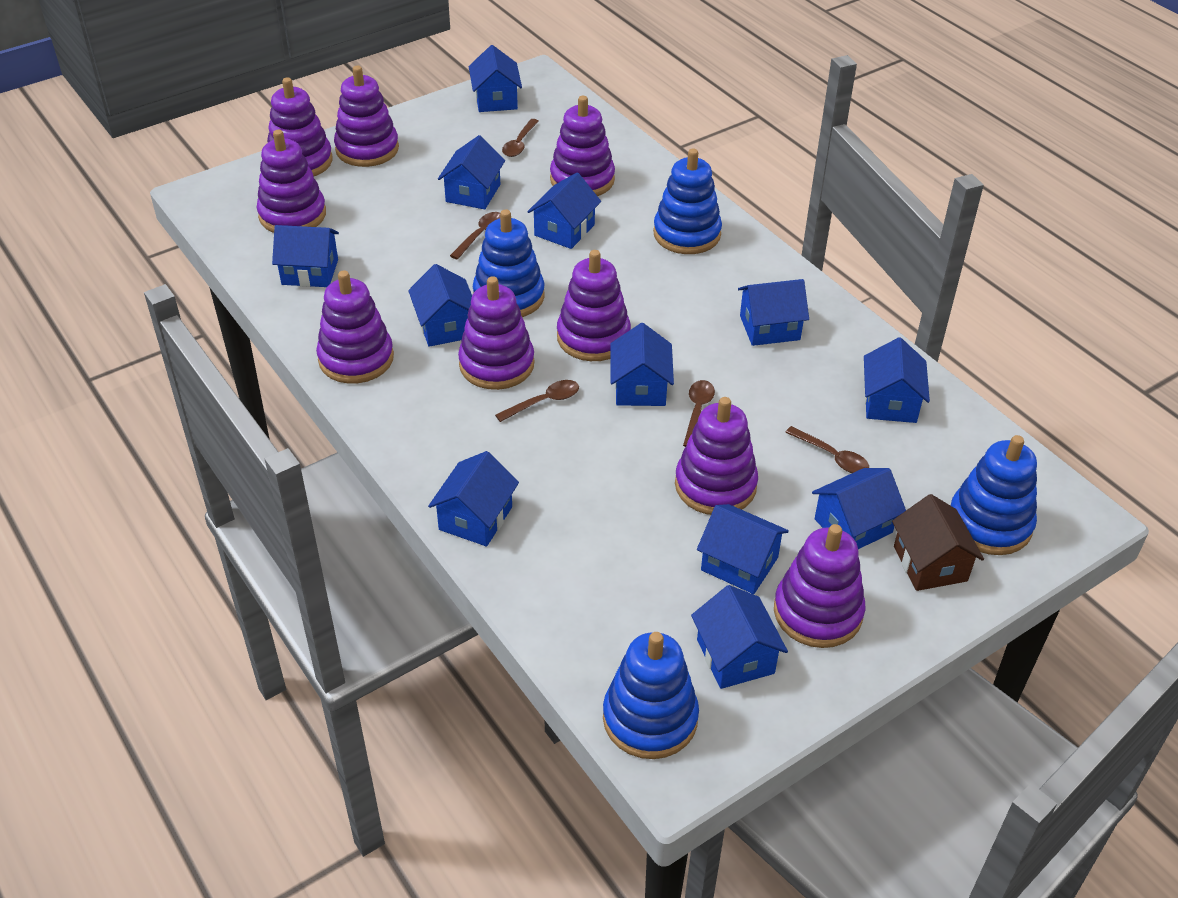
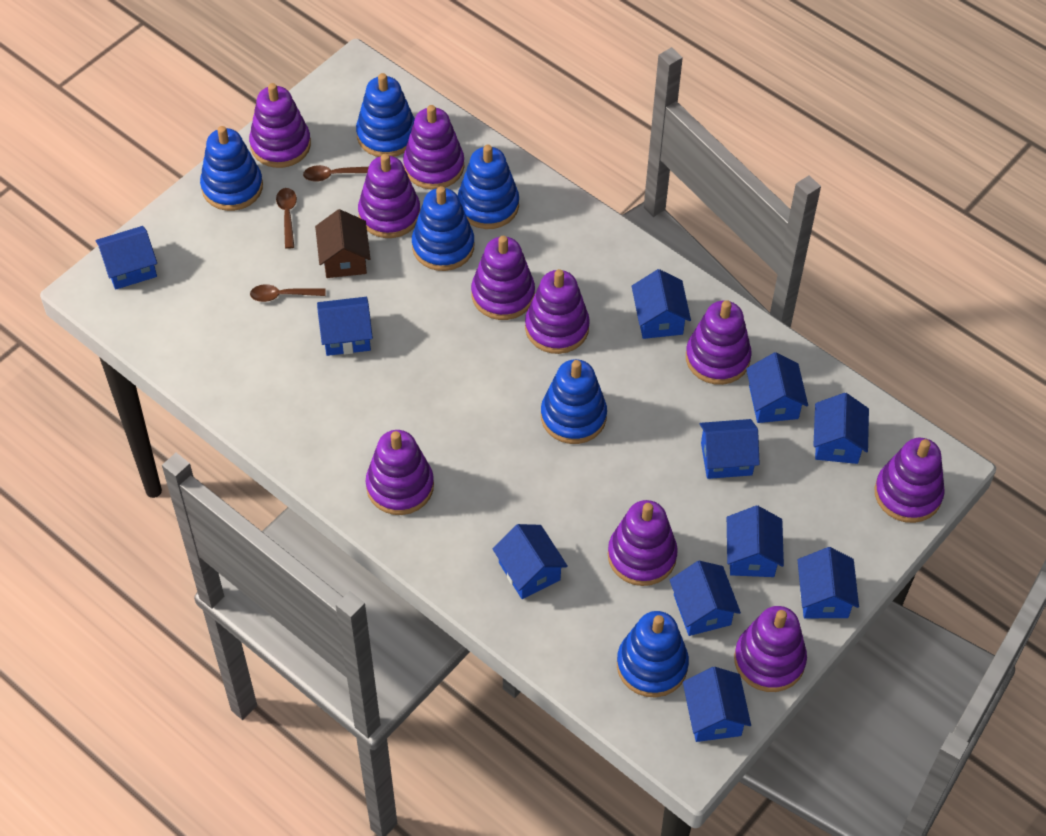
blue house: 12 -> 11
blue stacking toy: 4 -> 6
brown spoon: 5 -> 3
purple stacking toy: 9 -> 10

